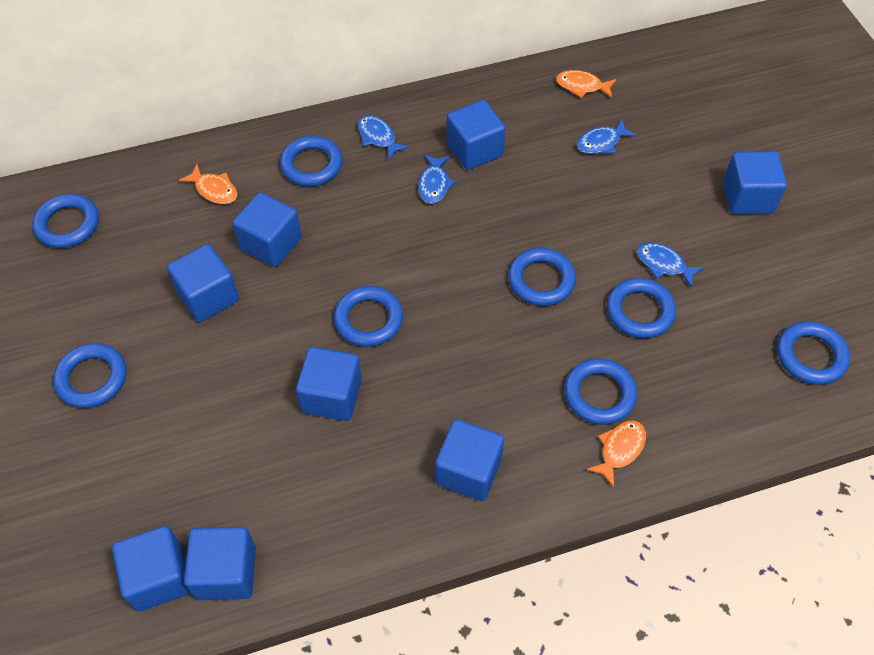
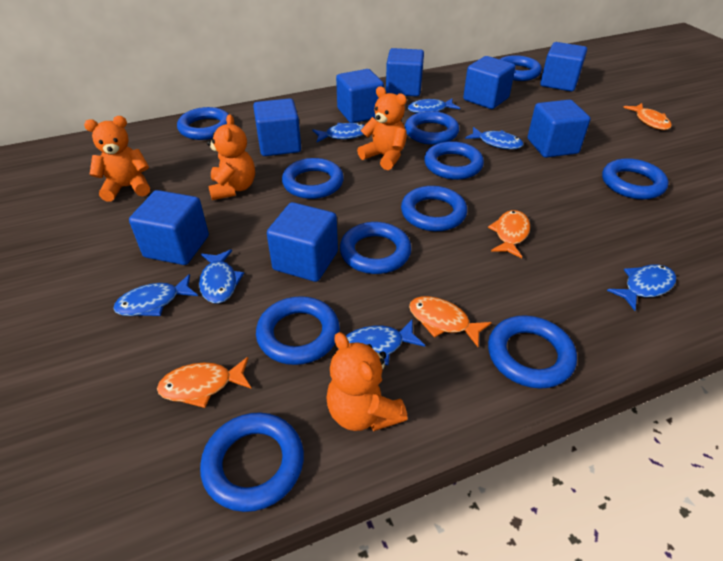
blue fish: 4 -> 7
blue ring: 8 -> 11
orange fish: 3 -> 4
orange teddy bear: 0 -> 4

